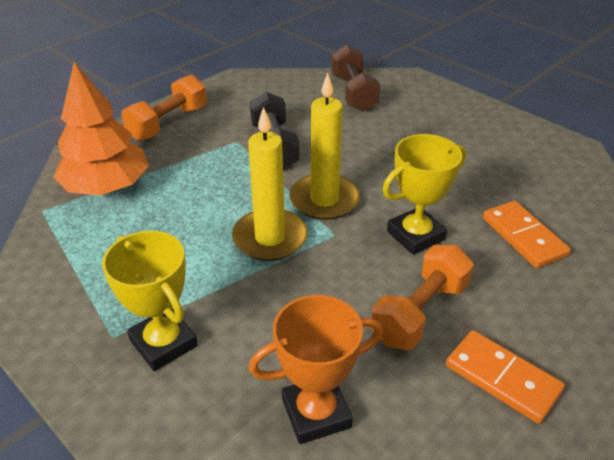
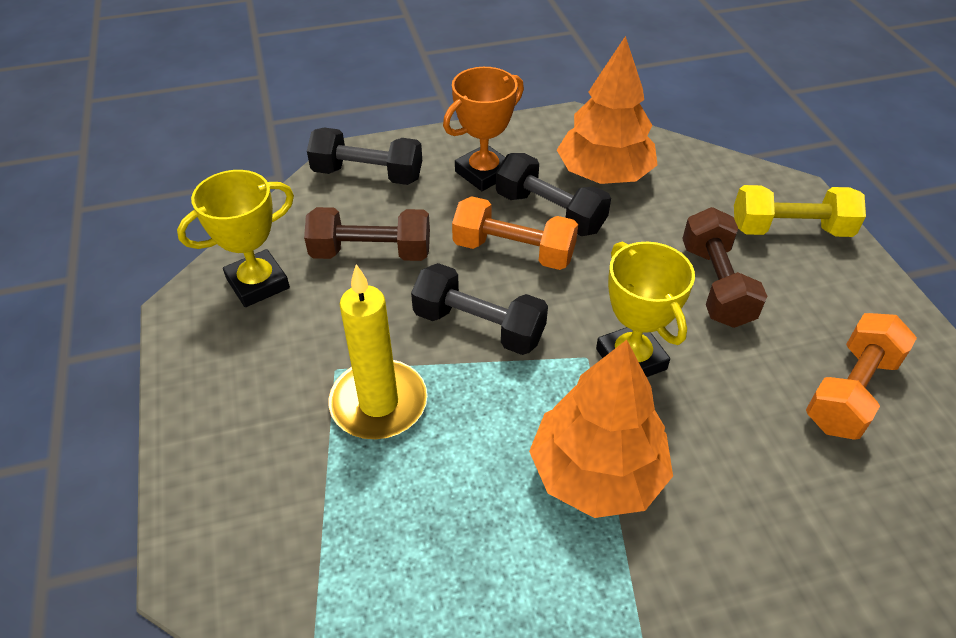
black dumbbell: 1 -> 3
brown dumbbell: 1 -> 2
orange domino: 2 -> 0
orange tree: 1 -> 2
yellow candle: 2 -> 1
yellow dumbbell: 0 -> 1

